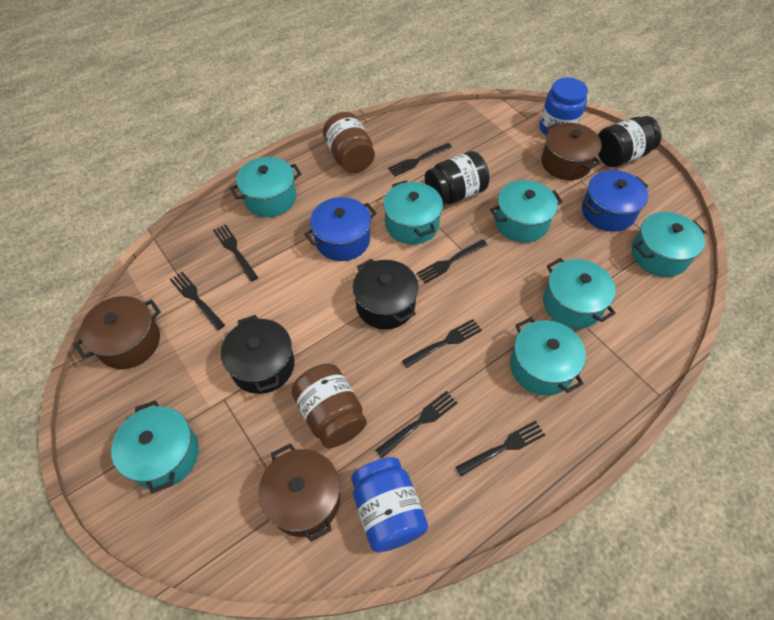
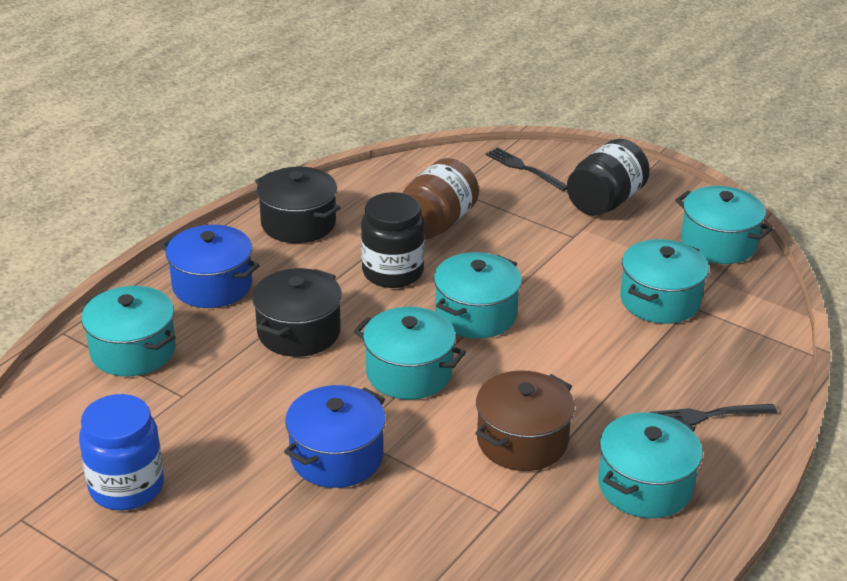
black fork: 7 -> 2
blue jar: 2 -> 1
brown jar: 2 -> 1
brown pot: 3 -> 1
turquoise pot: 7 -> 6

